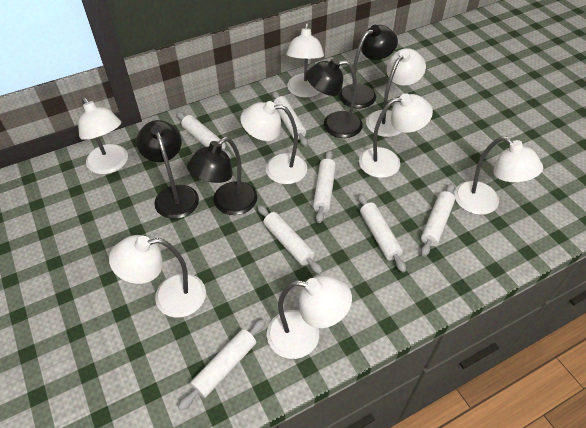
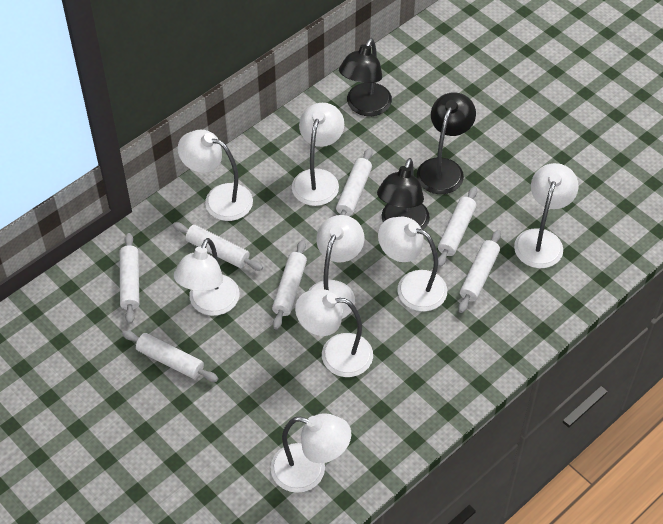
black lamp: 4 -> 3

